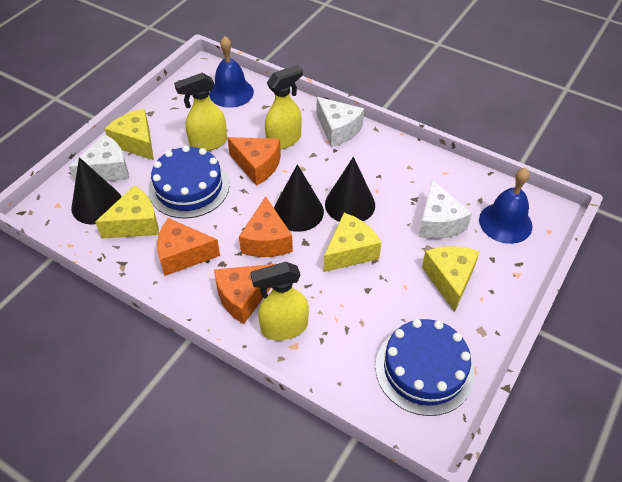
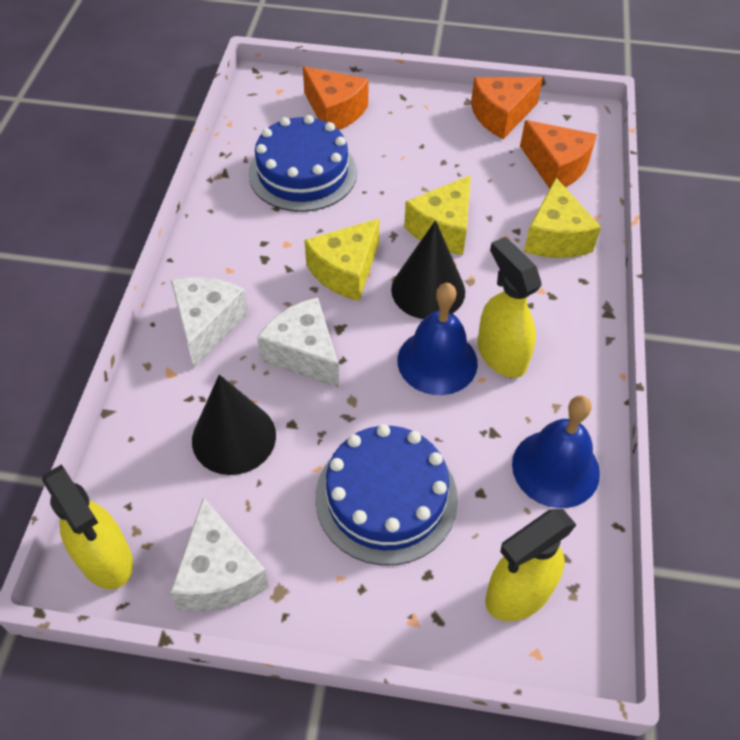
black cone: 3 -> 2
orange cheese: 4 -> 3
yellow cheese: 4 -> 3

